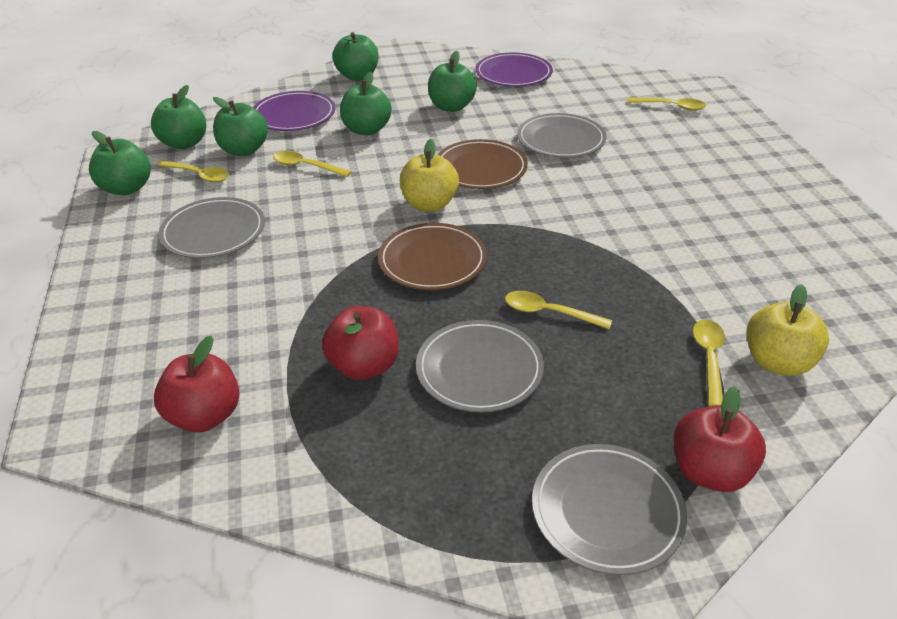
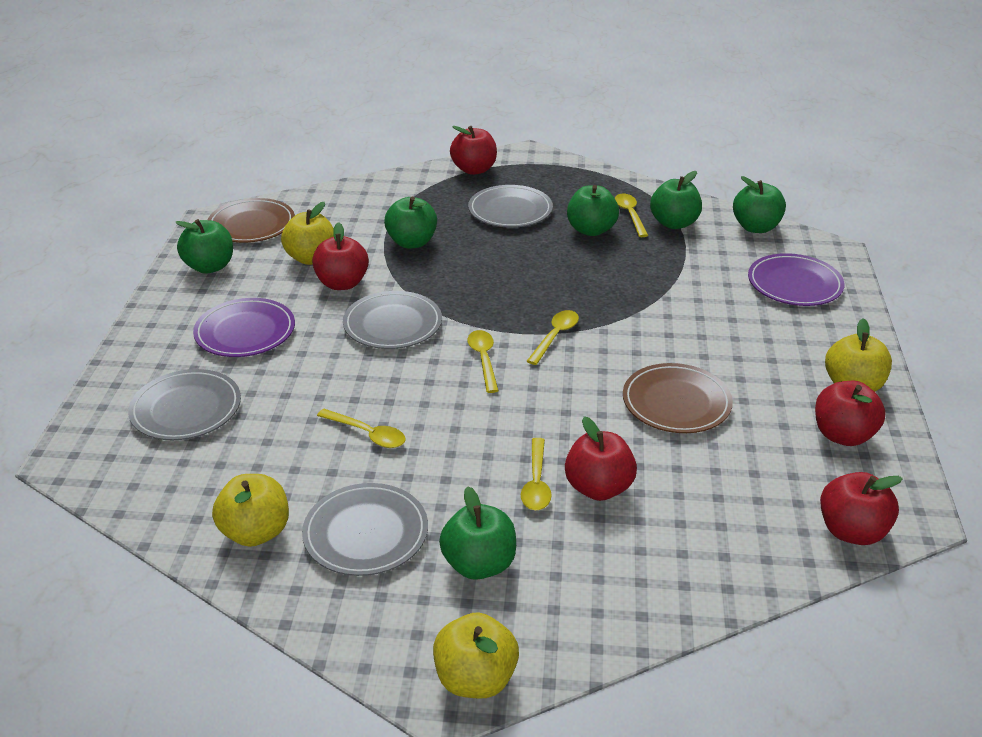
red apple: 3 -> 5
yellow apple: 2 -> 4

